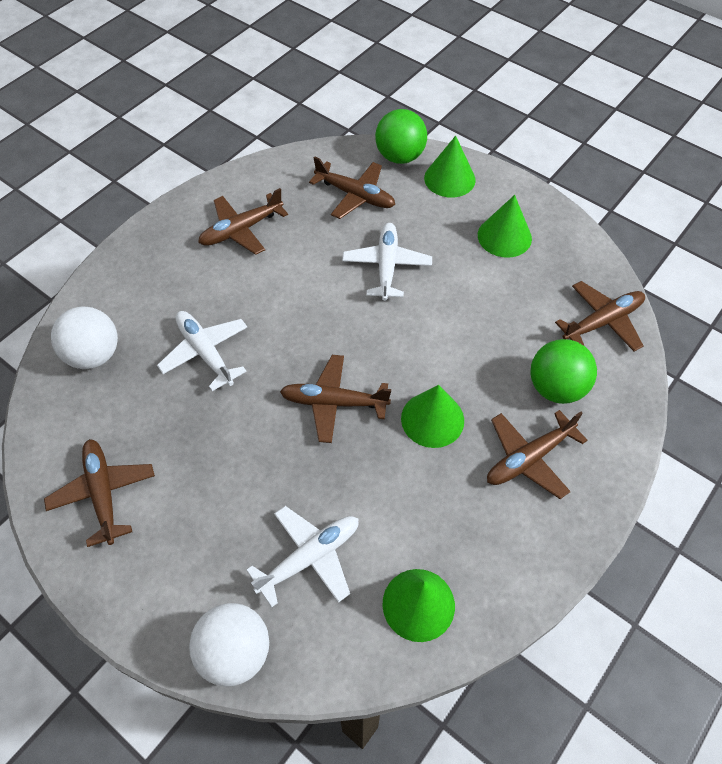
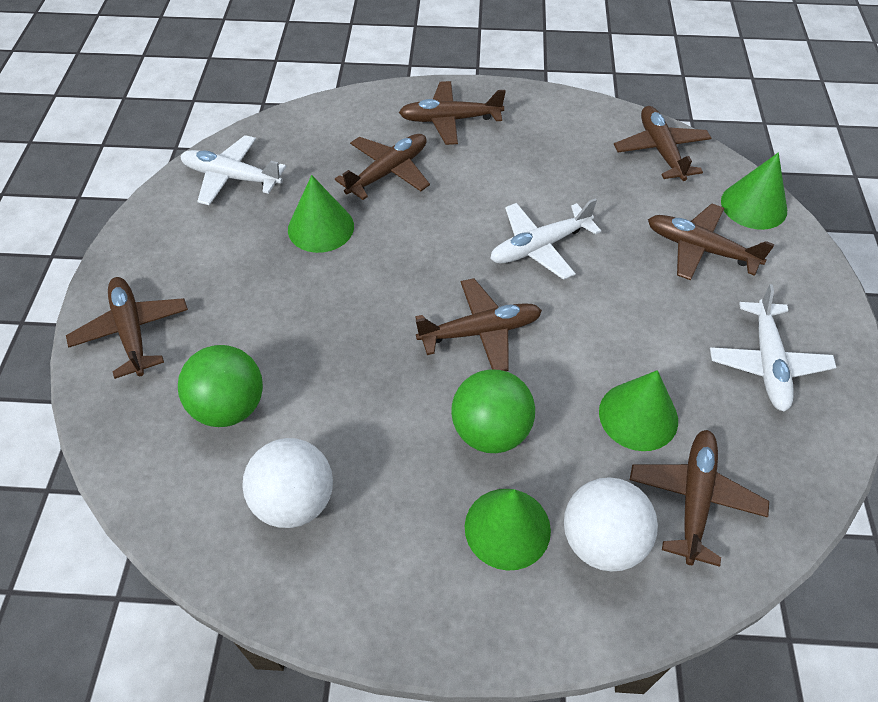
brown plane: 6 -> 7

